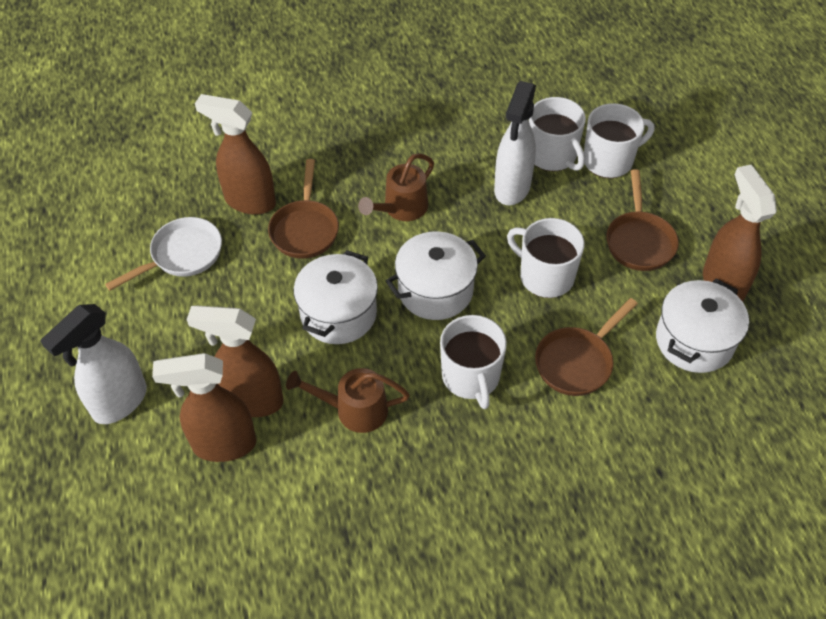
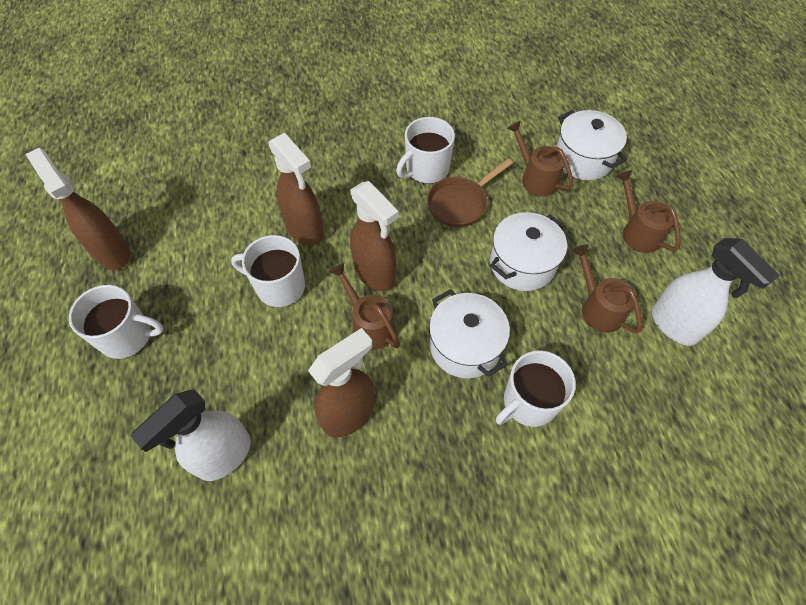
brown pan: 3 -> 1
brown watering can: 2 -> 4
white pan: 1 -> 0

